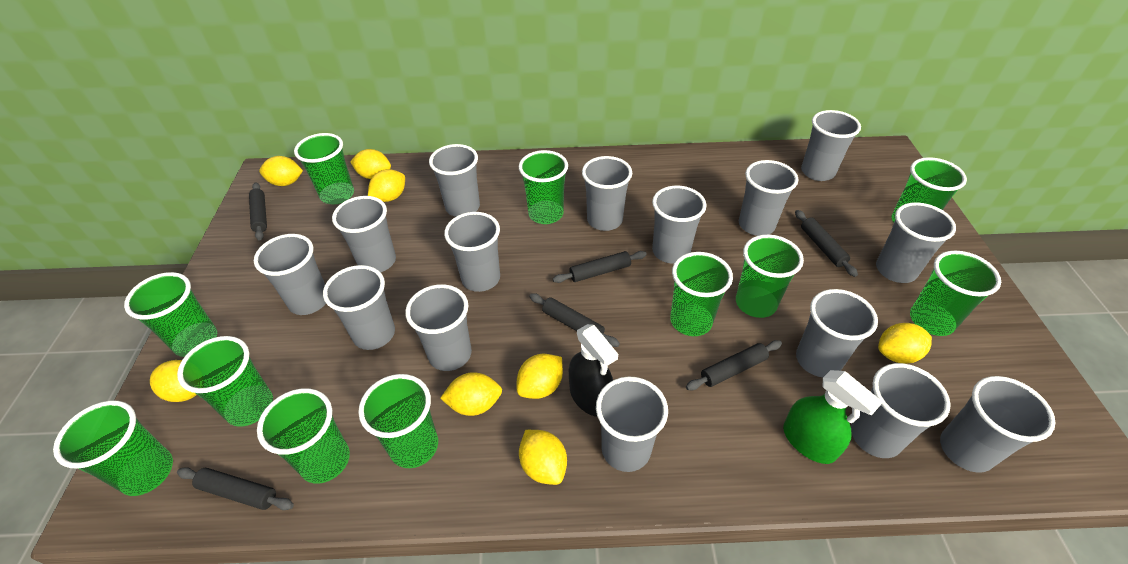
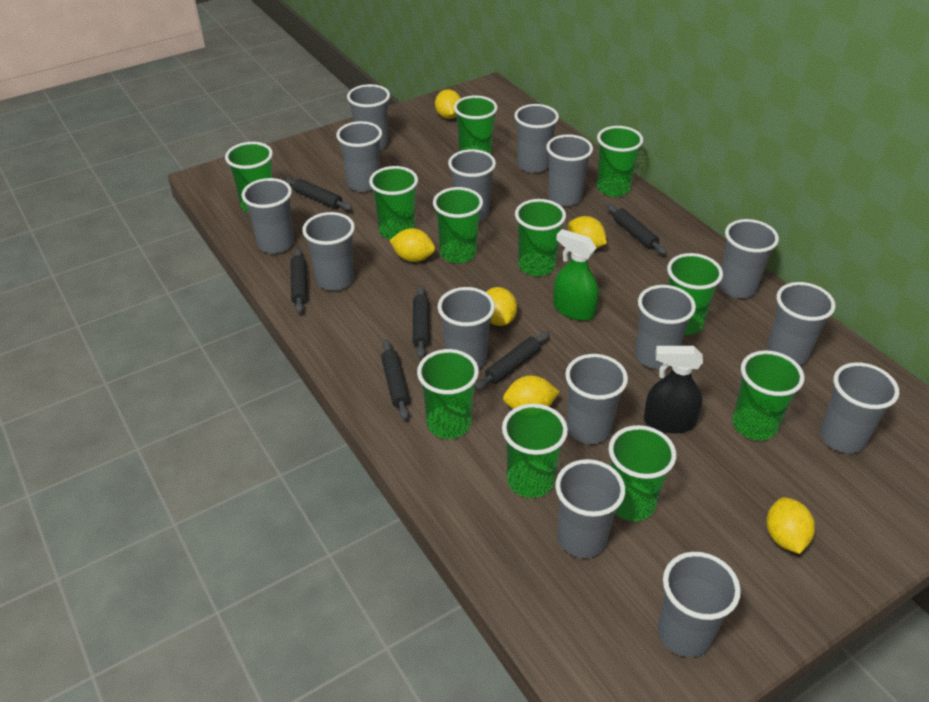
yellow lemon: 8 -> 6

